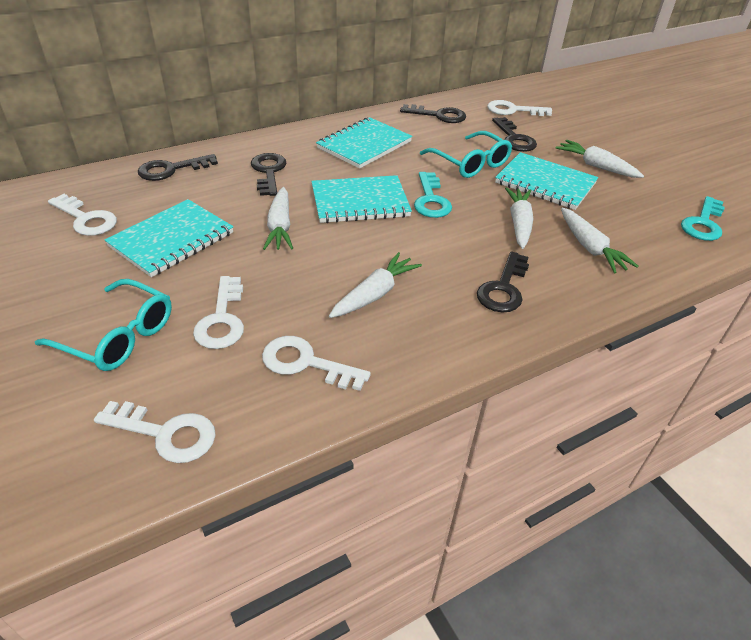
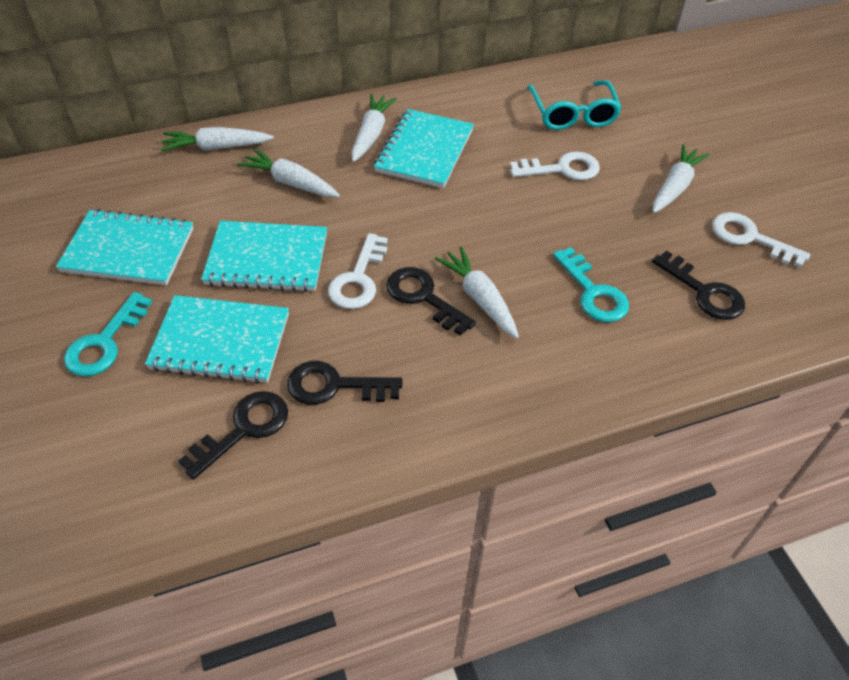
black key: 5 -> 4
turquoise glasses: 2 -> 1
white key: 5 -> 3

